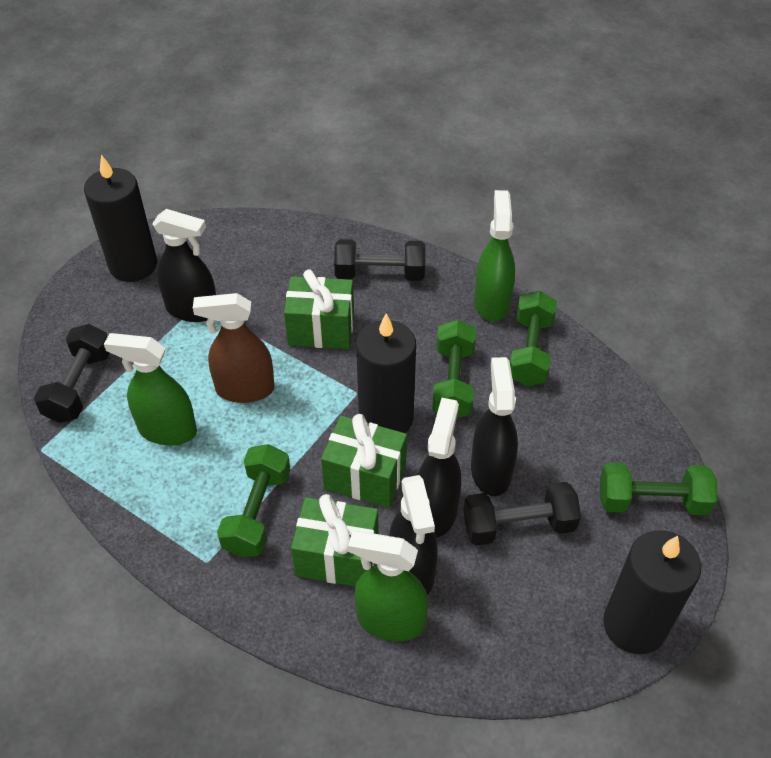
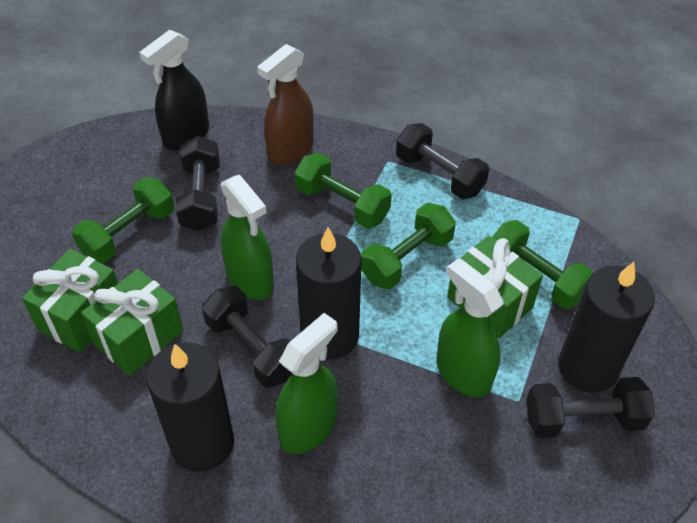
black dumbbell: 3 -> 4
black spray bottle: 4 -> 1

